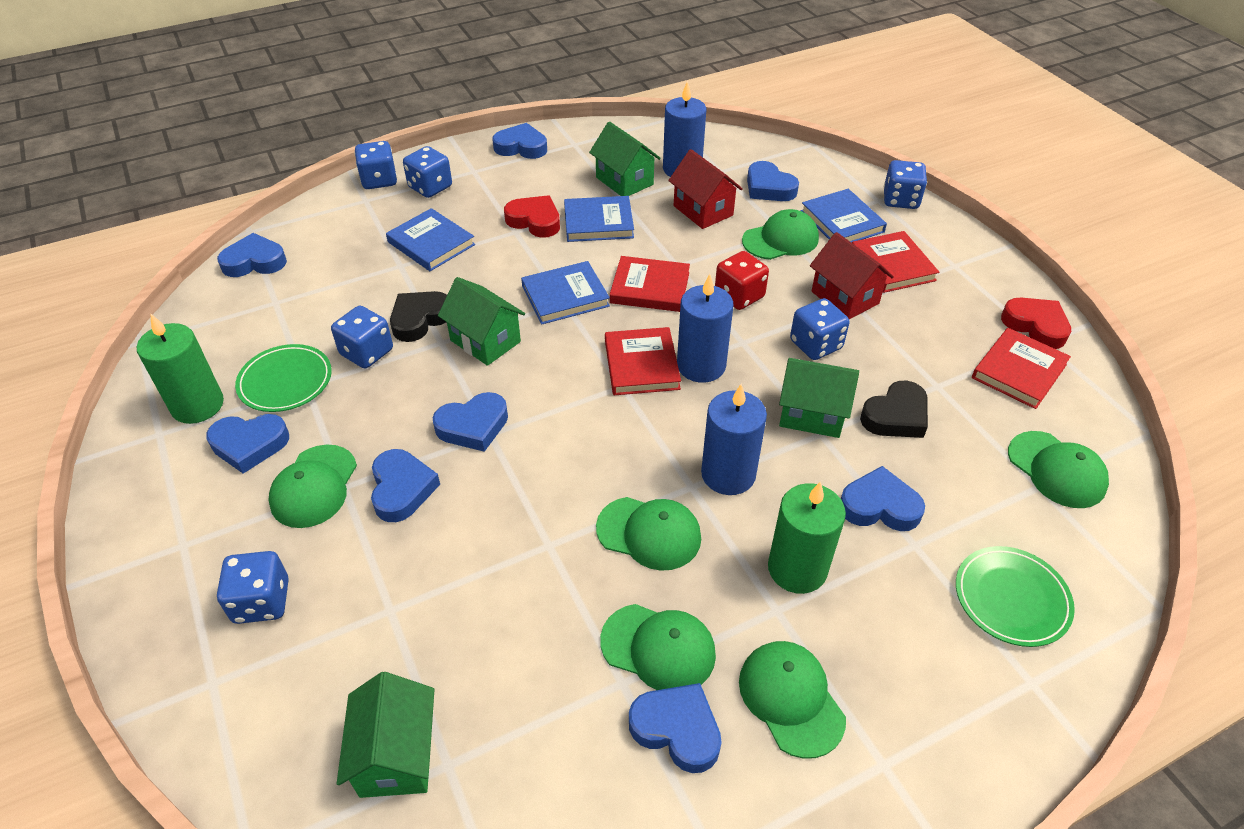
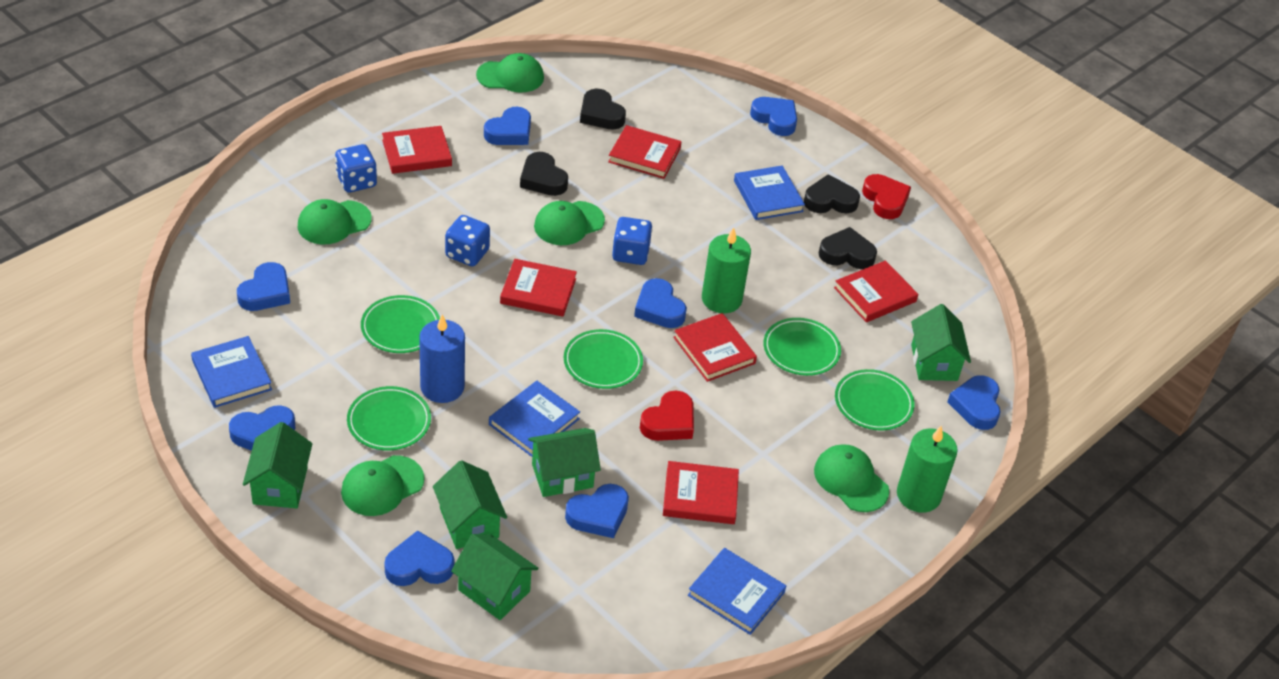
black heart: 2 -> 4
blue candle: 3 -> 1
blue dice: 6 -> 3
green cap: 6 -> 5
green house: 4 -> 5
green plate: 2 -> 5
red book: 4 -> 6
red dice: 1 -> 0
red house: 2 -> 0

